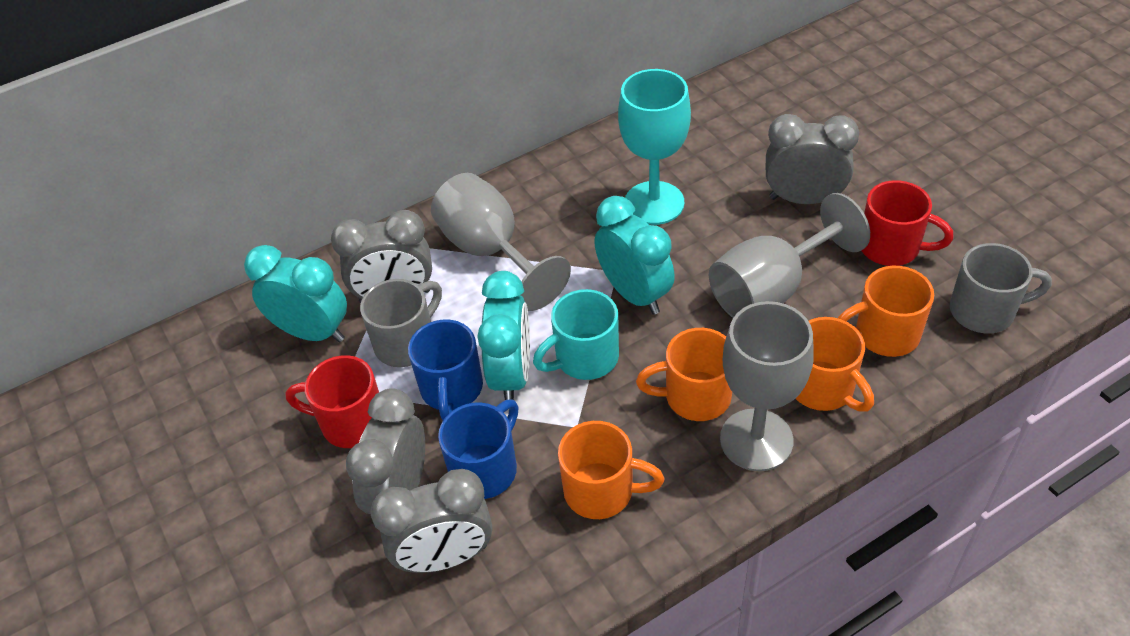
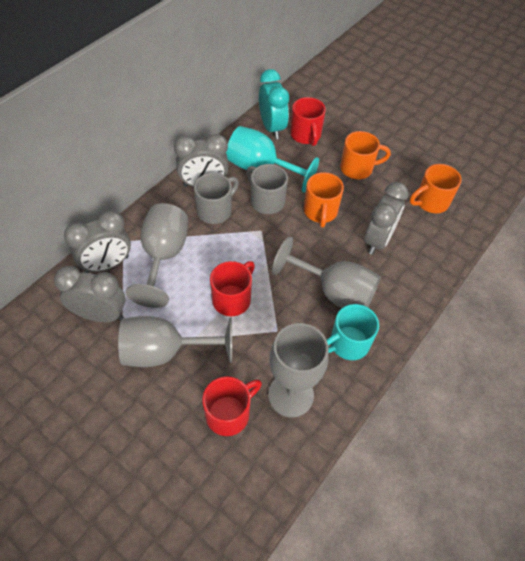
blue mug: 2 -> 0
grey goblet: 3 -> 4
orange mug: 4 -> 3
red mug: 2 -> 3
turquoise clock: 3 -> 1

